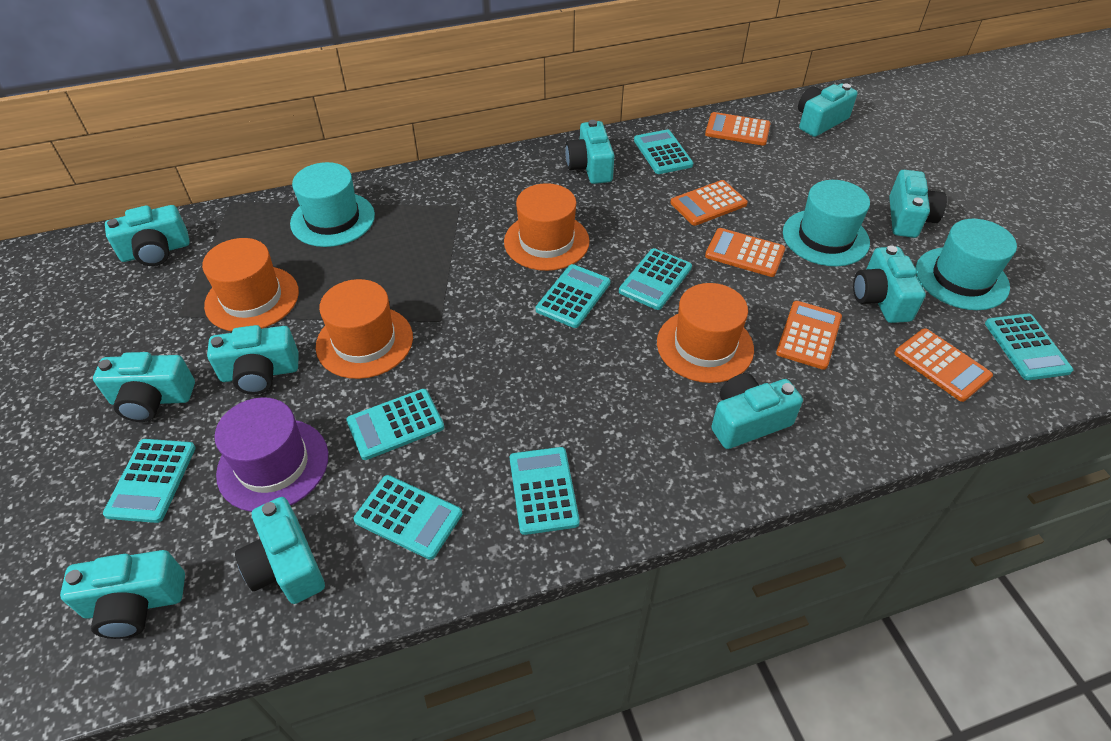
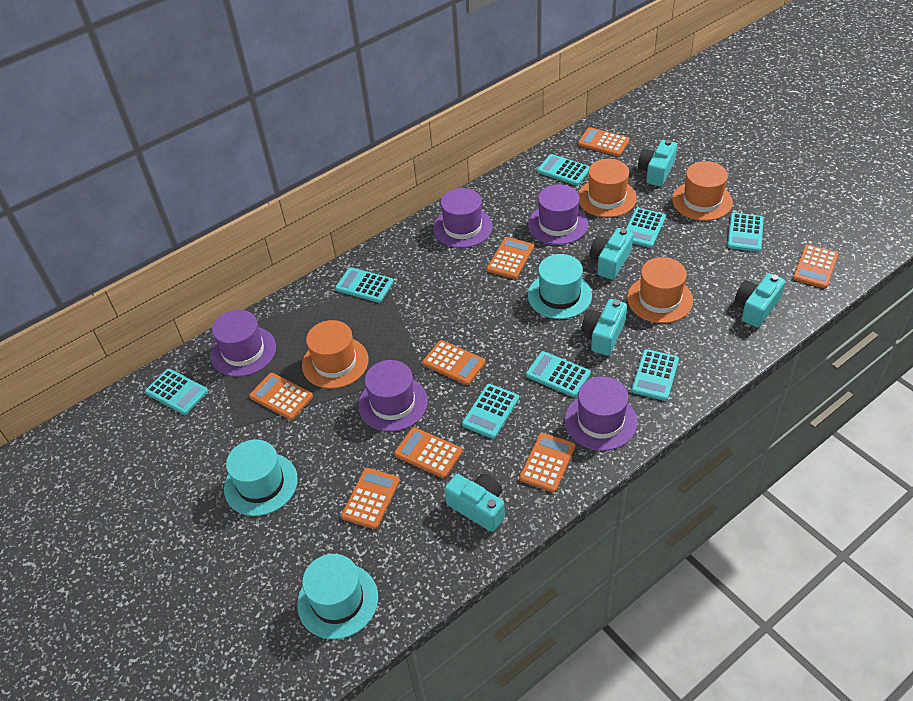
orange calculator: 5 -> 8
purple hat: 1 -> 5
turquoise camera: 10 -> 5

